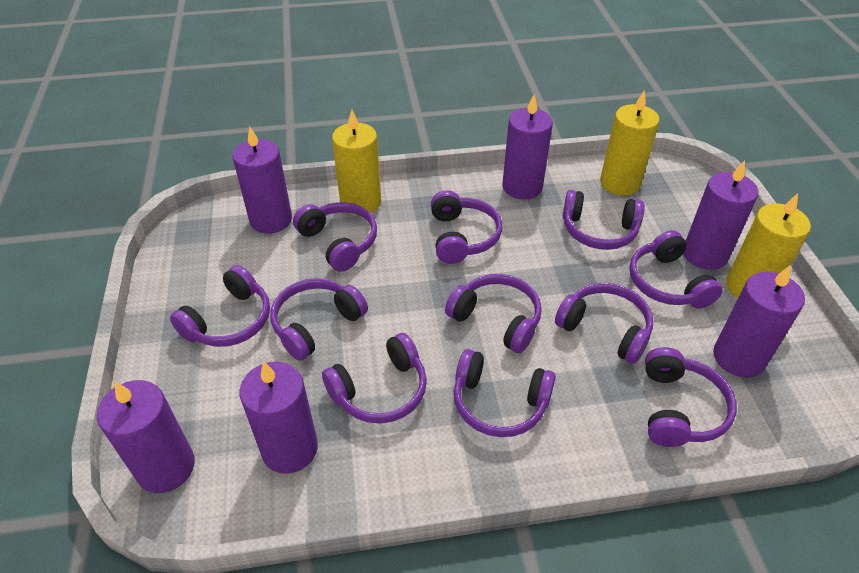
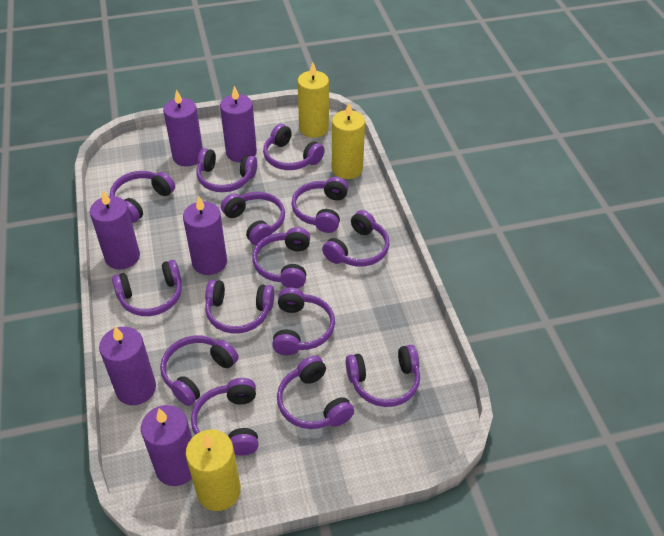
purple headphones: 11 -> 14

